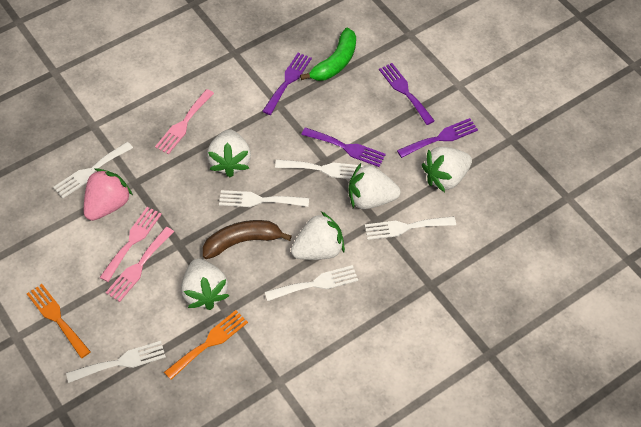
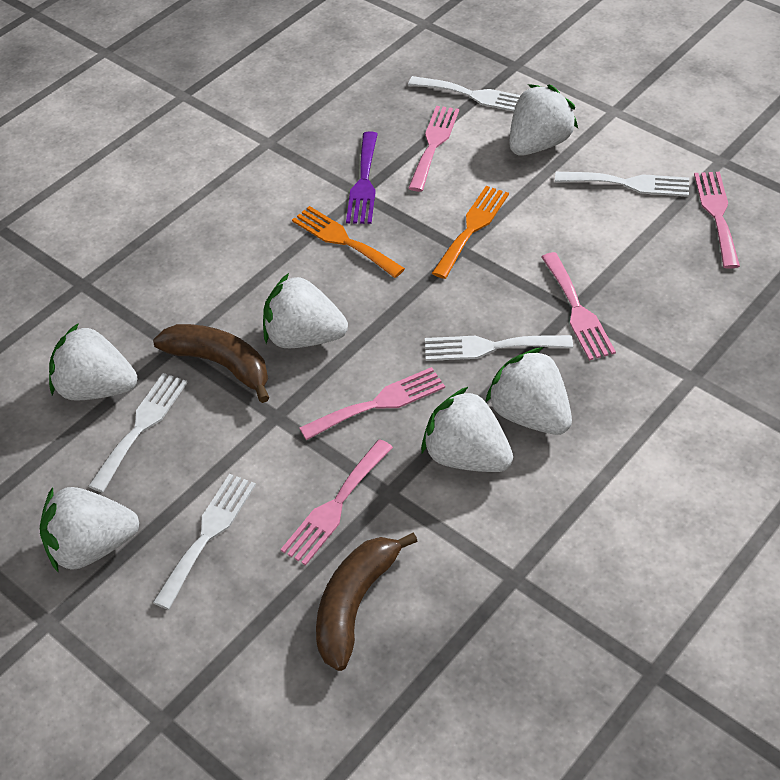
brown banana: 1 -> 2
green banana: 1 -> 0
pink fork: 3 -> 5
pink strawberry: 1 -> 0
purple fork: 4 -> 1
white fork: 6 -> 5
white strawberry: 5 -> 6

